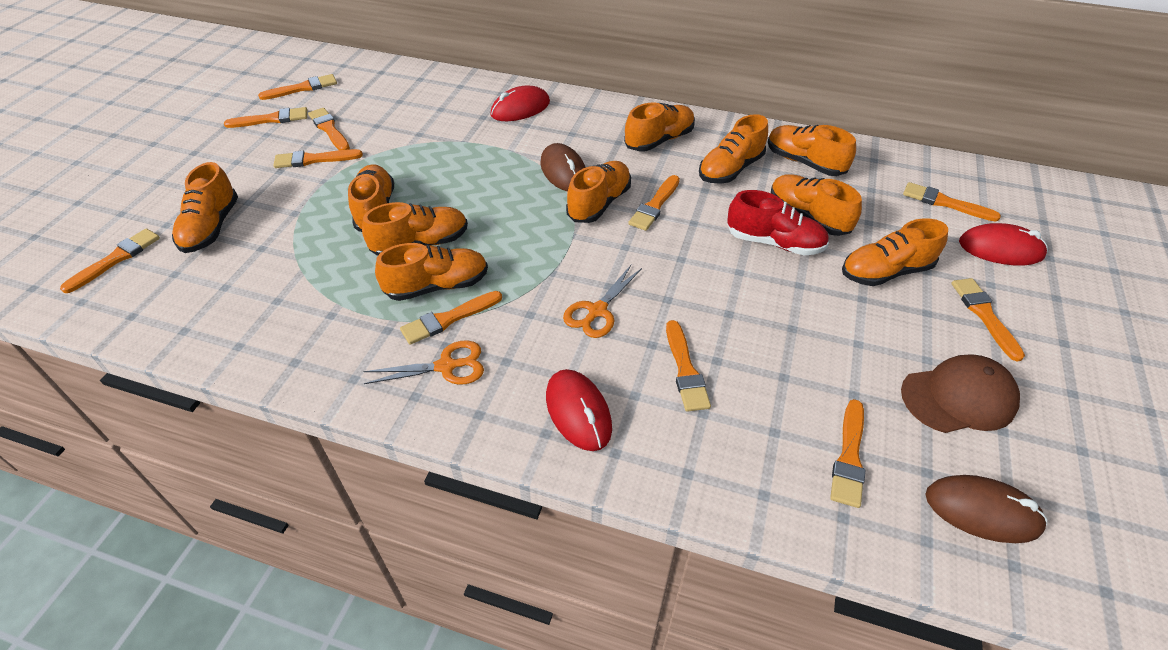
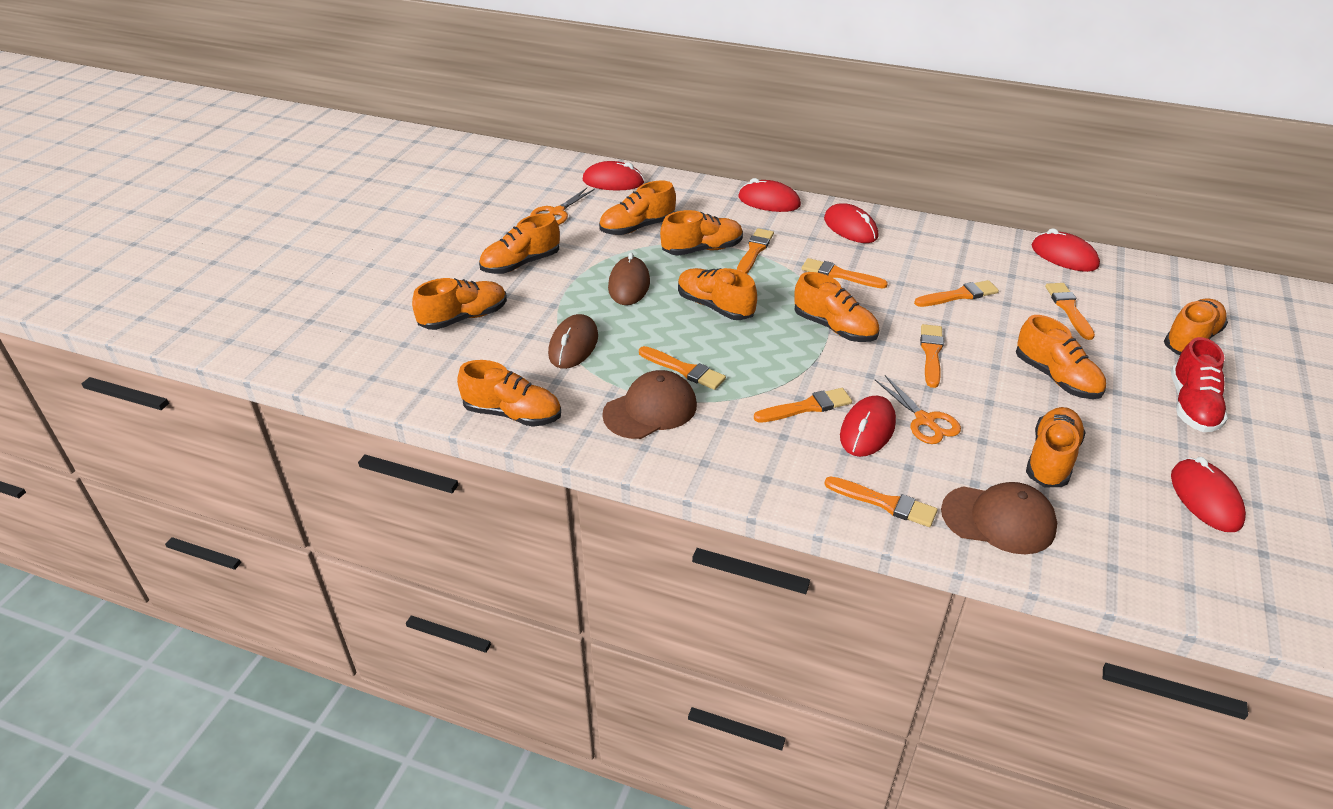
brown cap: 1 -> 2
orange brush: 11 -> 8
red mouse: 3 -> 6

